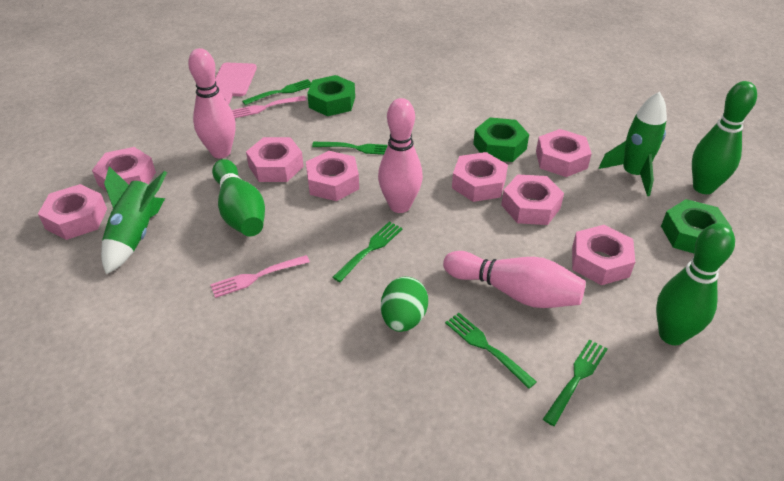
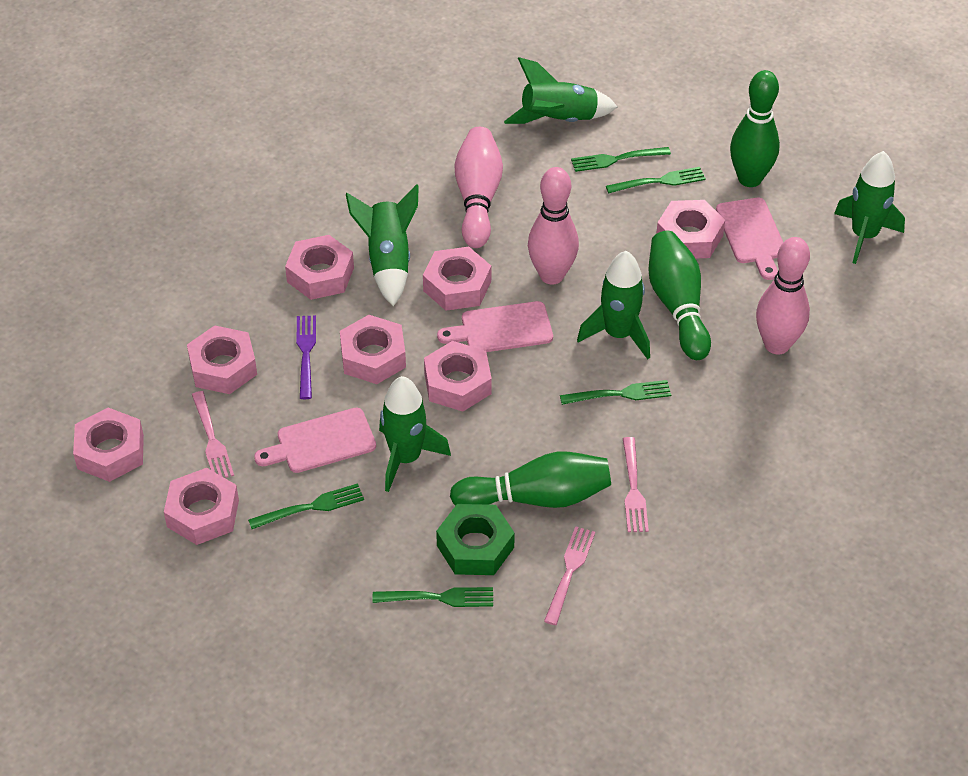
green egg: 1 -> 0
green nut: 3 -> 1
green rocket: 2 -> 5
pink cutting board: 1 -> 3
pink fork: 2 -> 3
purple fork: 0 -> 1

